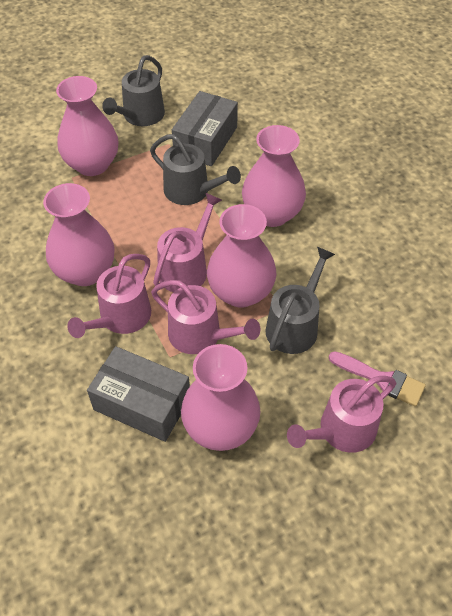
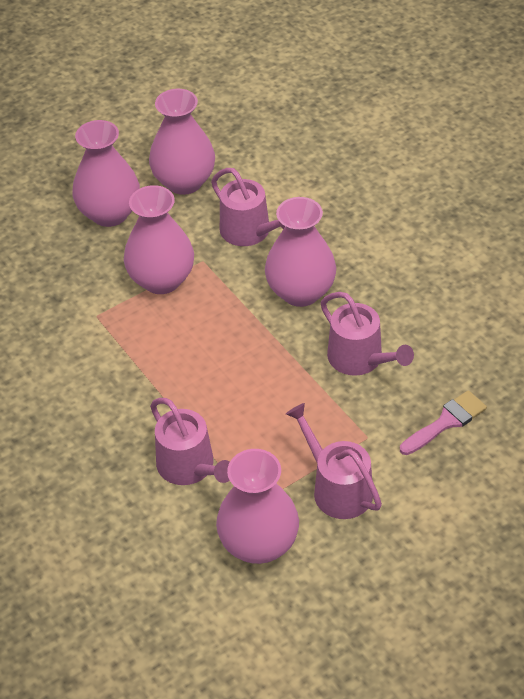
grey box: 2 -> 0
grey watering can: 3 -> 0

